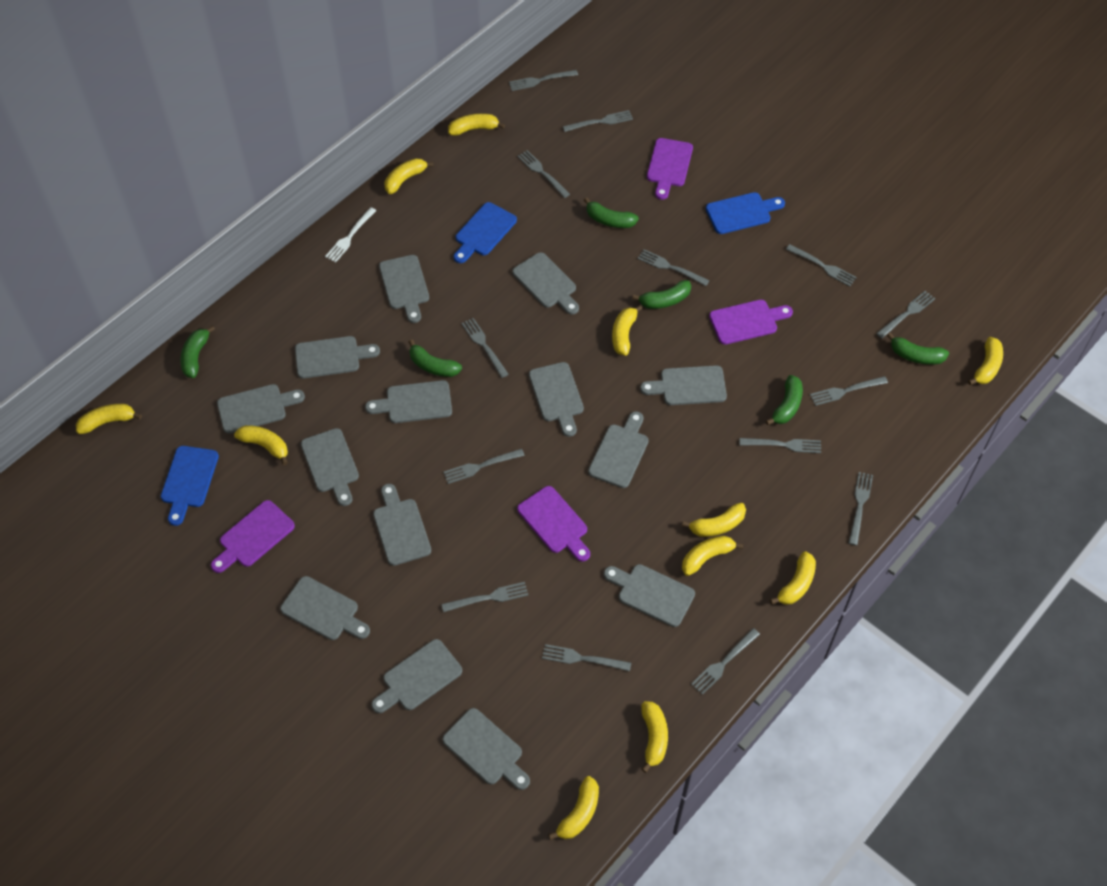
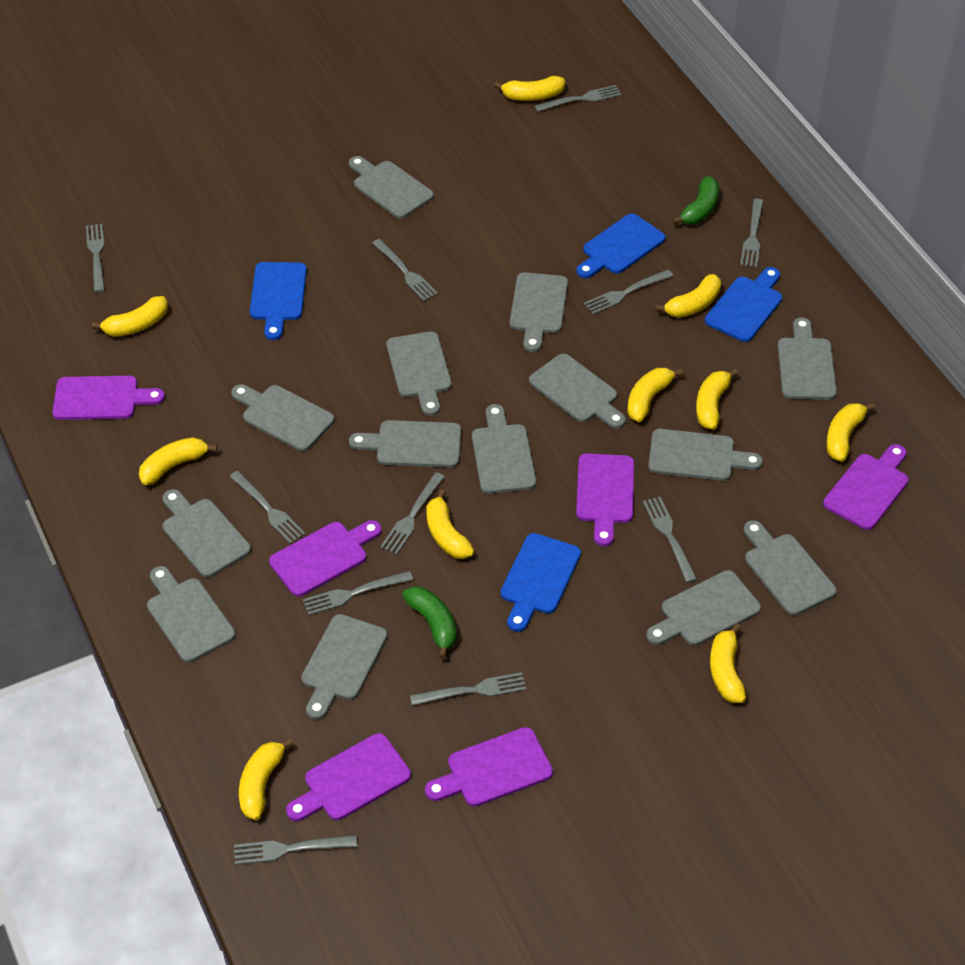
blue cutting board: 3 -> 4
green banana: 6 -> 2
grey fork: 14 -> 11
purple cutting board: 4 -> 6
white fork: 1 -> 0
yellow banana: 11 -> 10

